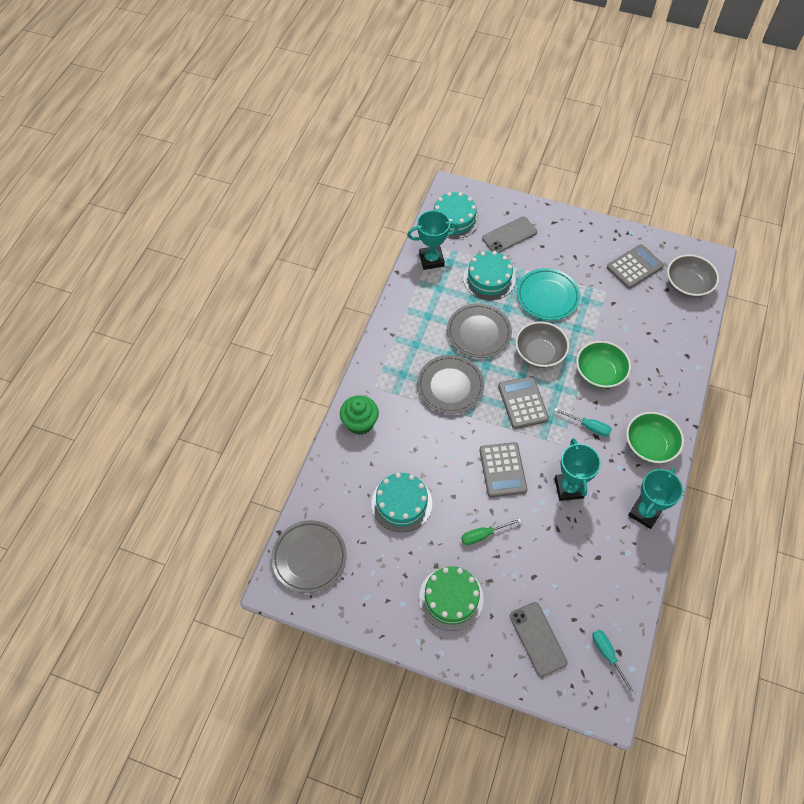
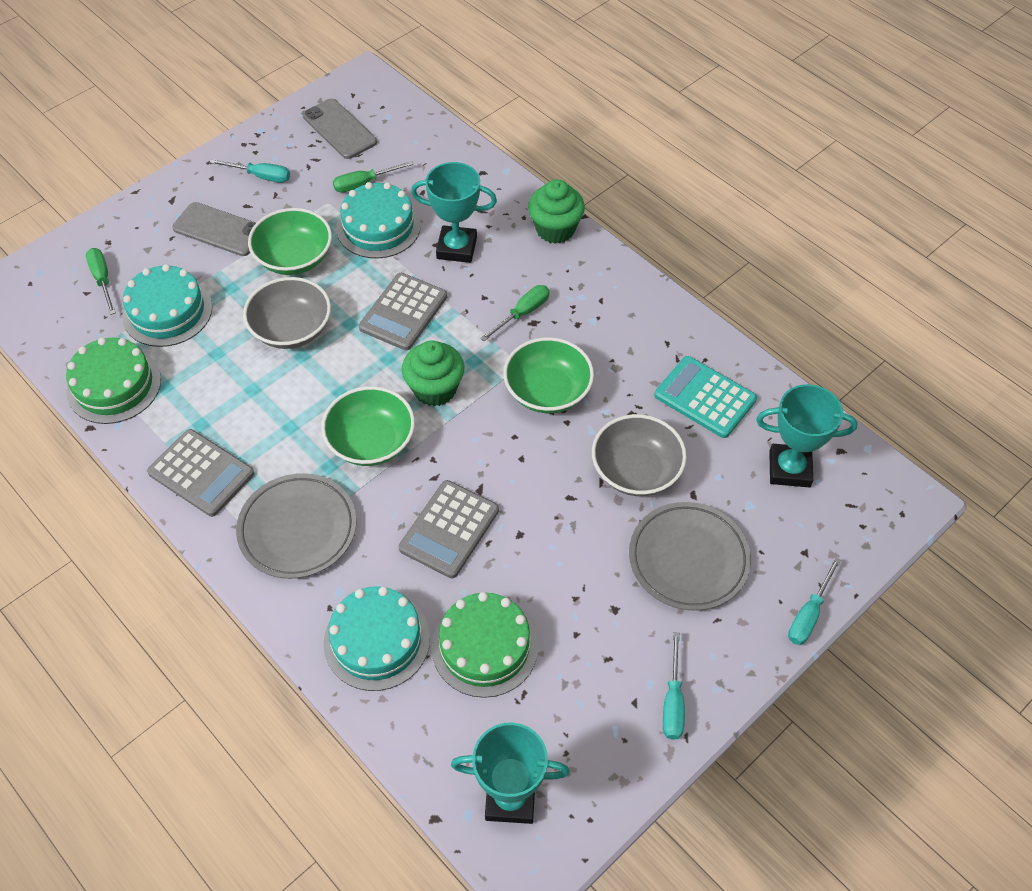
green bowl: 2 -> 3
green cake: 1 -> 2
green cupcake: 1 -> 2
green screwdriver: 1 -> 3
grey plate: 3 -> 2
turquoise calculator: 0 -> 1
turquoise plate: 1 -> 0
turquoise screwdriver: 2 -> 3

